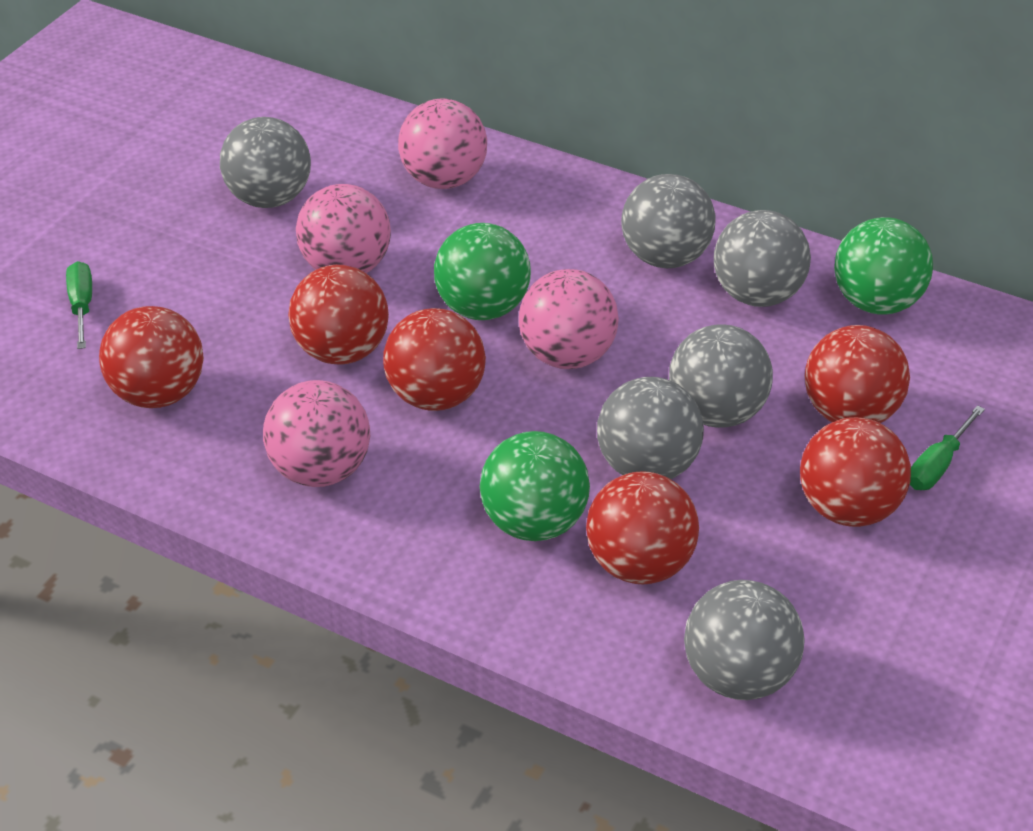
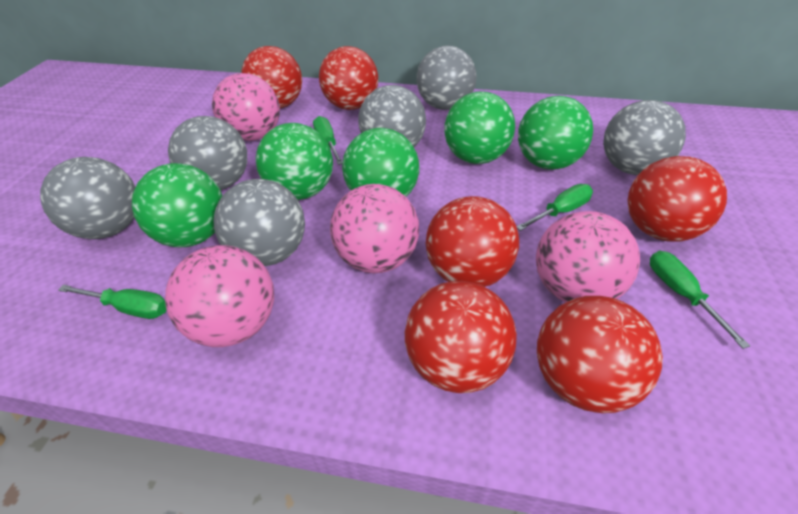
green ball: 3 -> 5
green screwdriver: 2 -> 4

